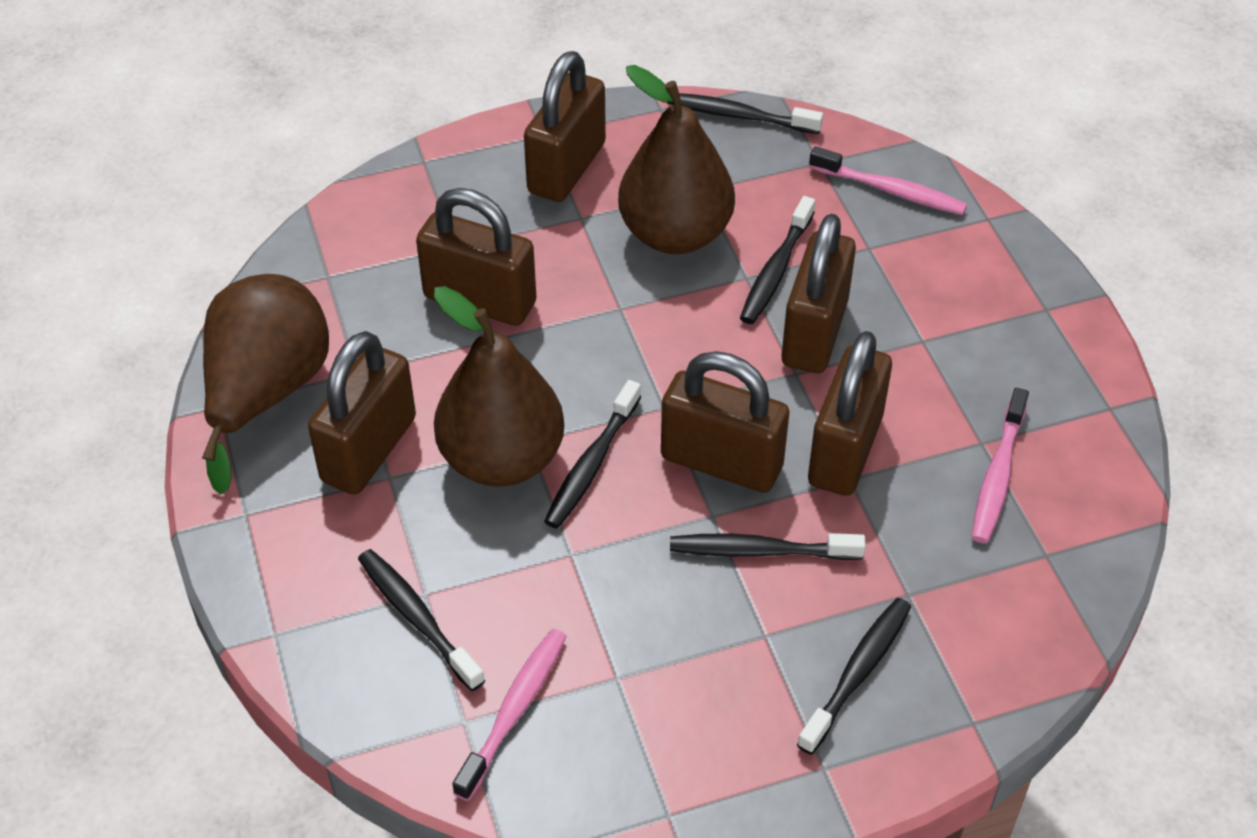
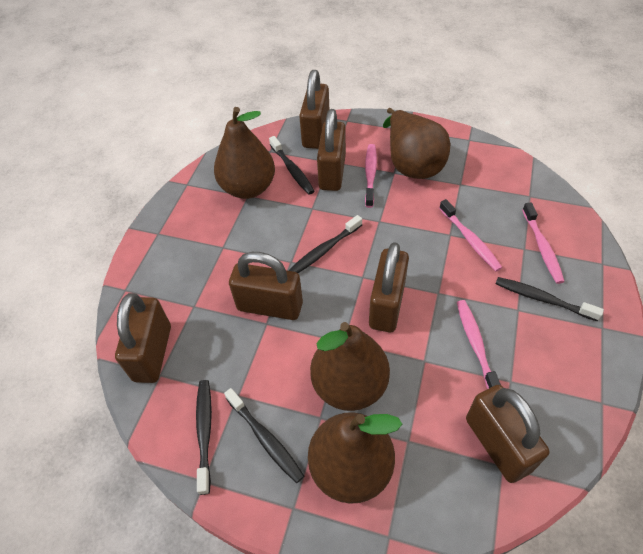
black toothbrush: 6 -> 5
brown pear: 3 -> 4
pink toothbrush: 3 -> 4

